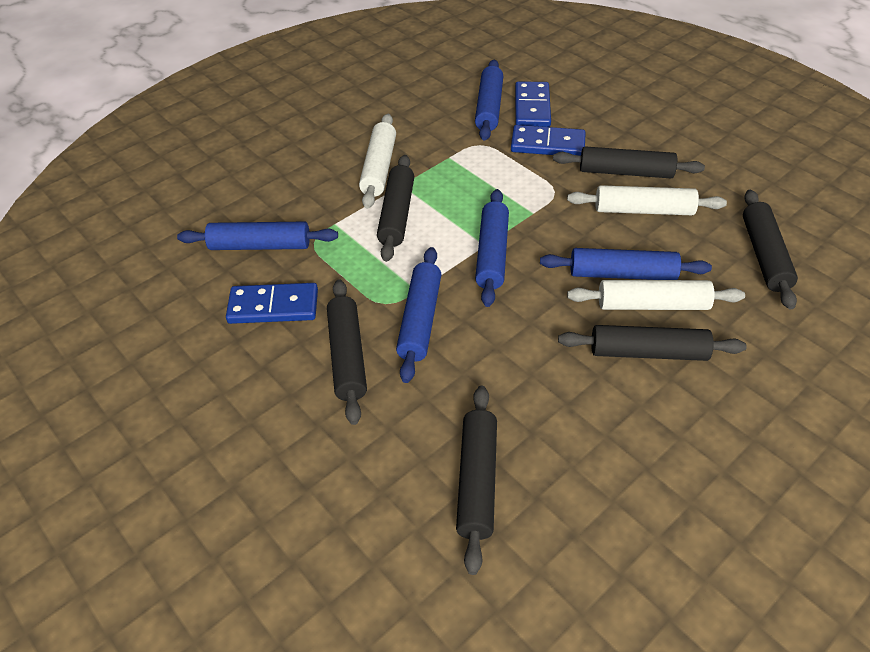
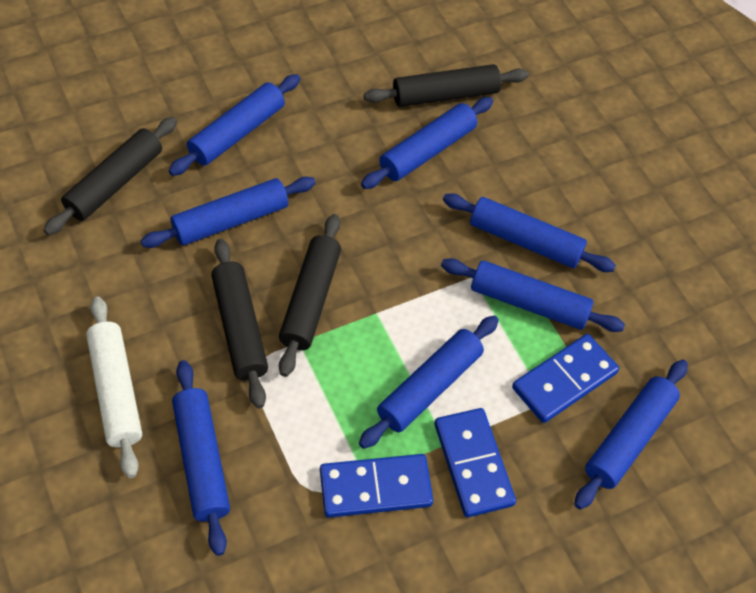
black rolling pin: 6 -> 4
blue rolling pin: 5 -> 8
white rolling pin: 3 -> 1

